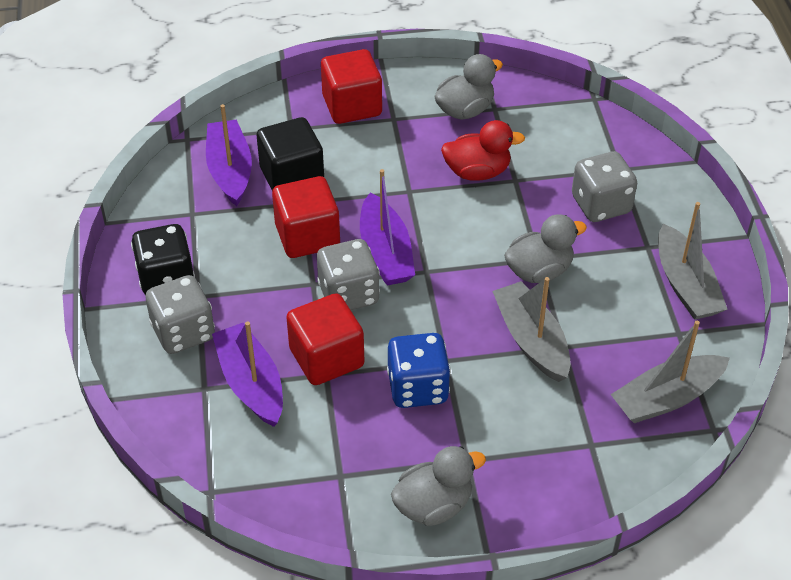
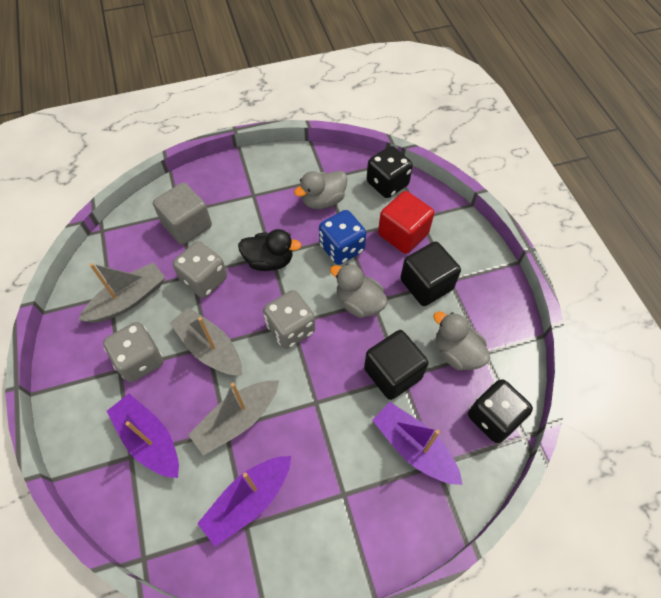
black cube: 1 -> 2
black dice: 1 -> 2
black duck: 0 -> 1
grey cube: 0 -> 1
red cube: 3 -> 1
red duck: 1 -> 0

